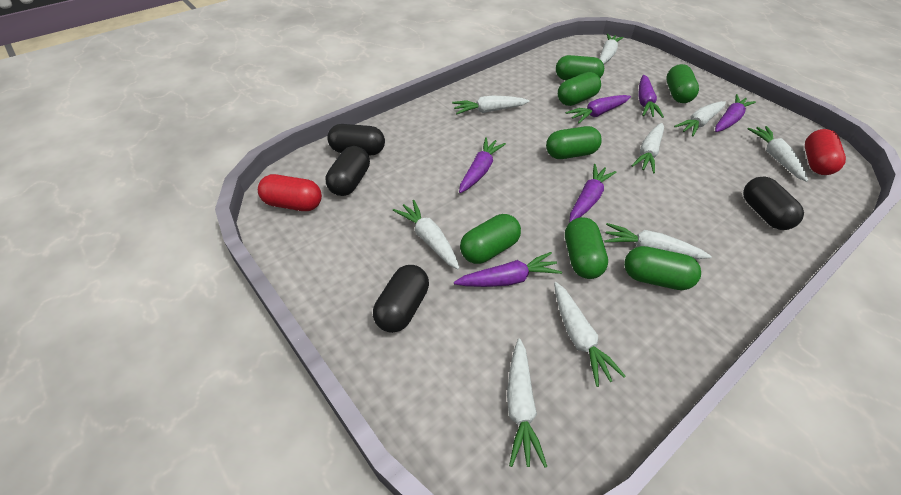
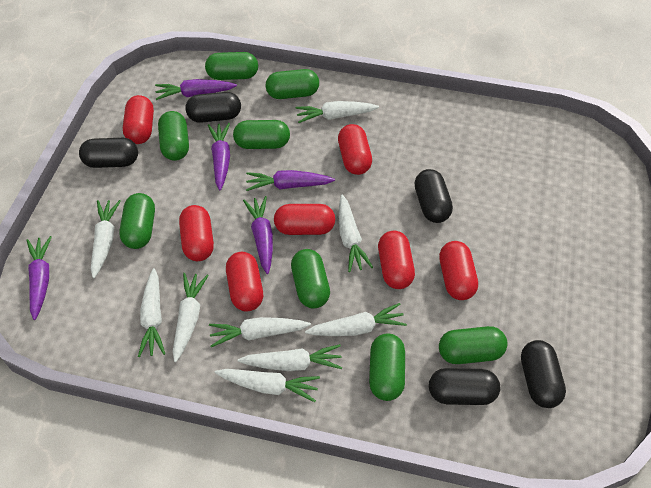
black capsule: 4 -> 5
green capsule: 7 -> 8
purple carrot: 6 -> 5
red capsule: 2 -> 7

